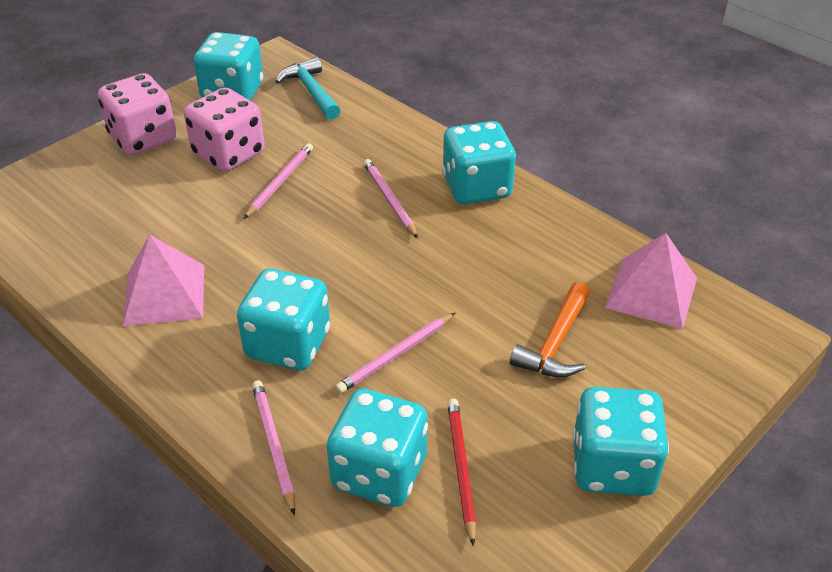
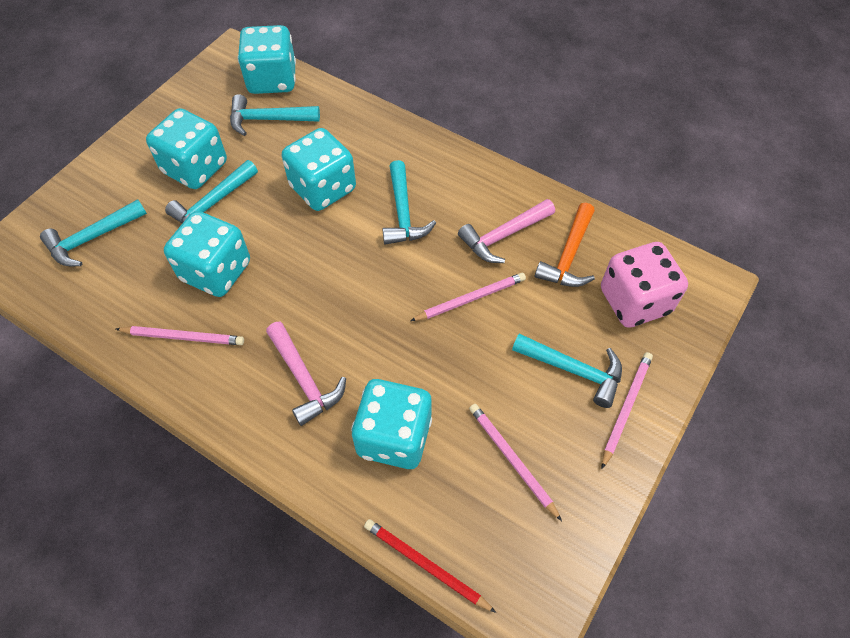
pink dice: 2 -> 1
pink hammer: 0 -> 2
pink pyramid: 2 -> 0
turquoise hammer: 1 -> 5

